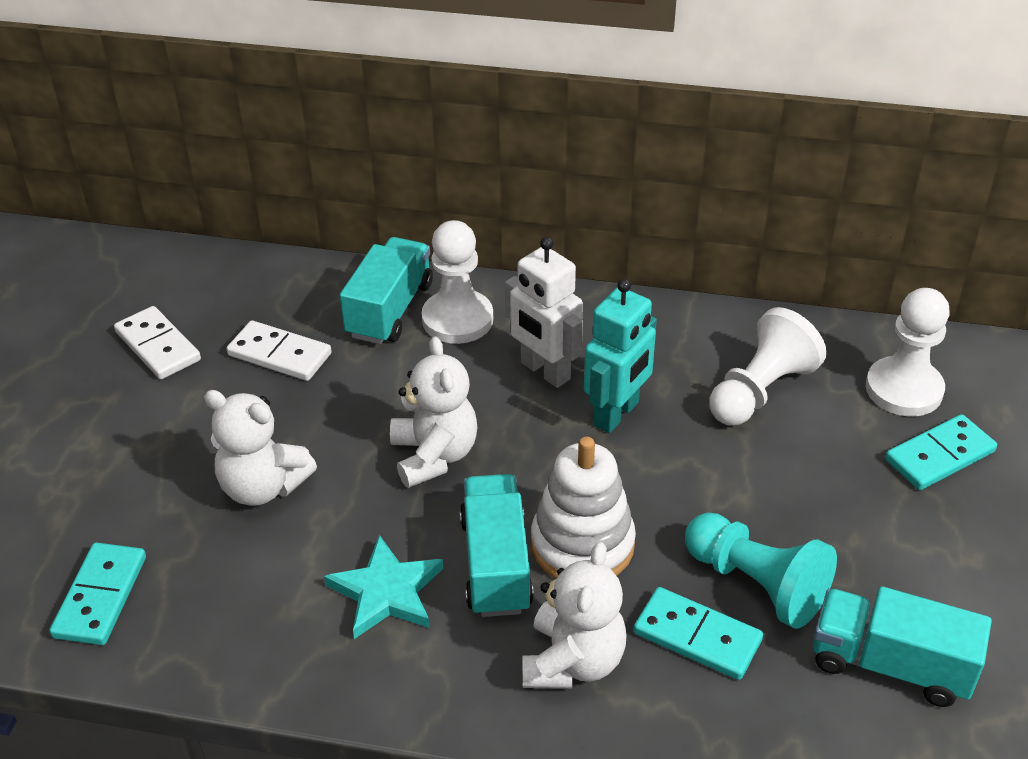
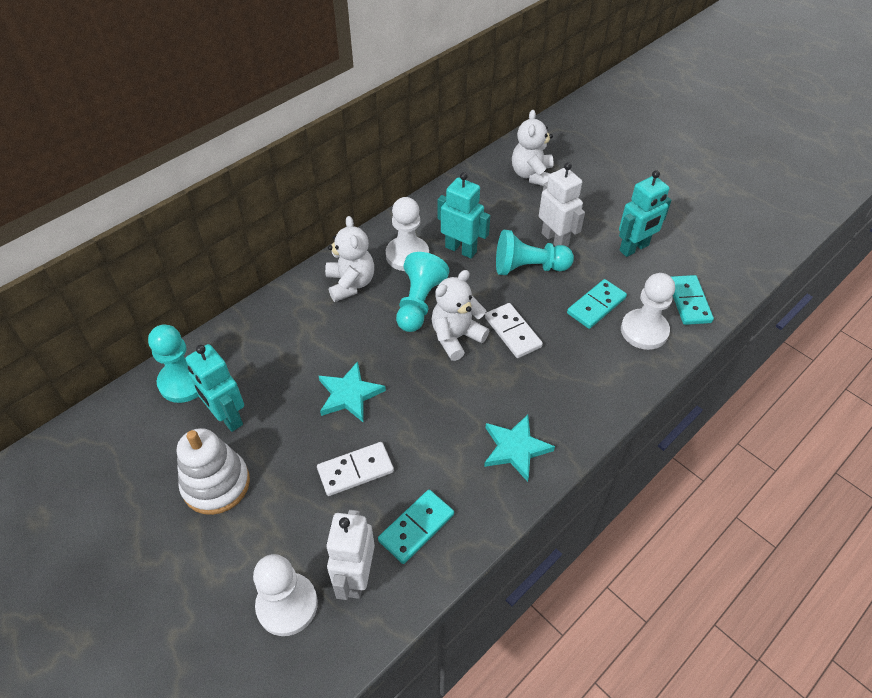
turquoise pawn: 1 -> 3
turquoise robot: 1 -> 3
turquoise star: 1 -> 2
turquoise truck: 3 -> 0
white robot: 1 -> 2

